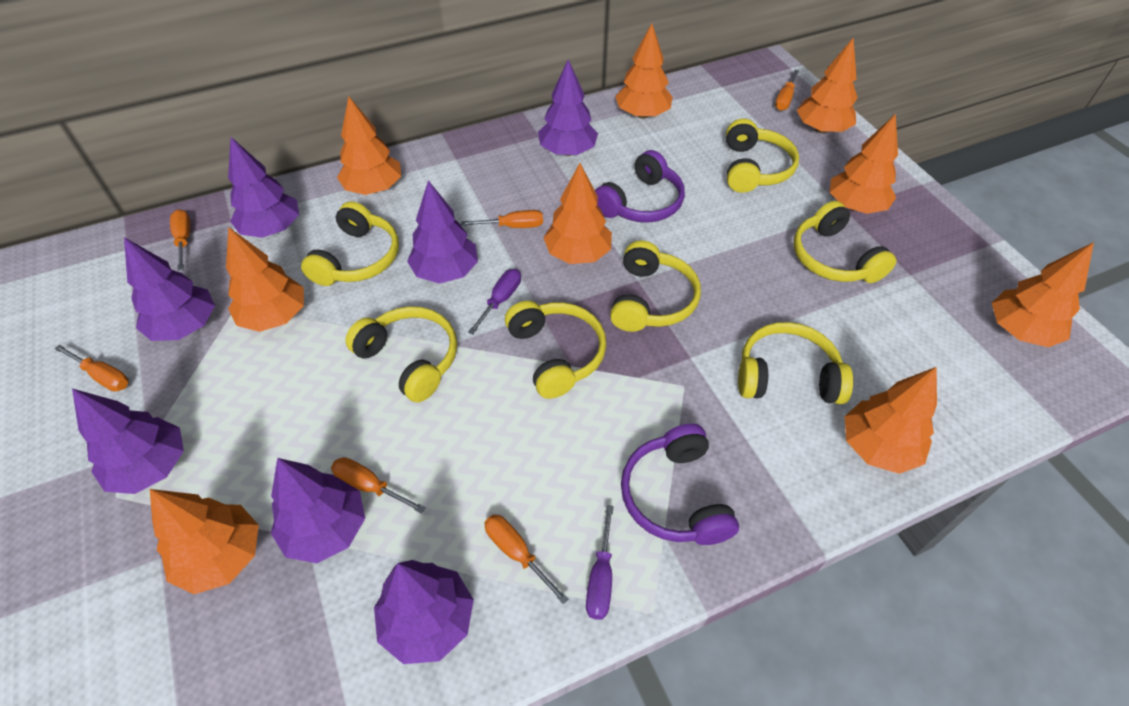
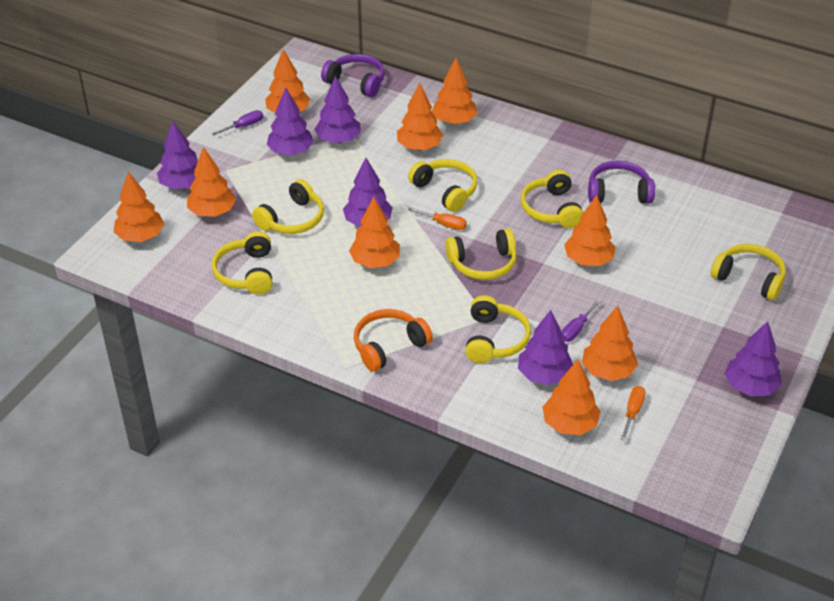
orange headphones: 0 -> 1
orange screwdriver: 6 -> 2
purple tree: 7 -> 6

